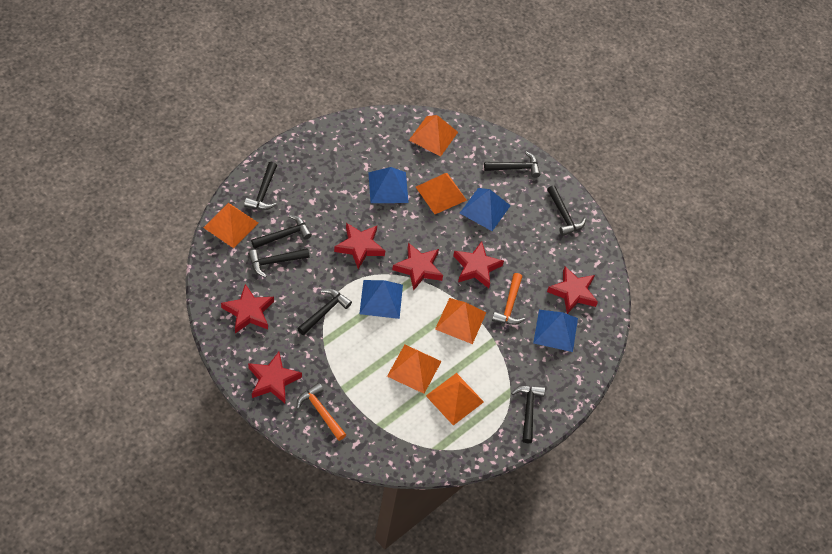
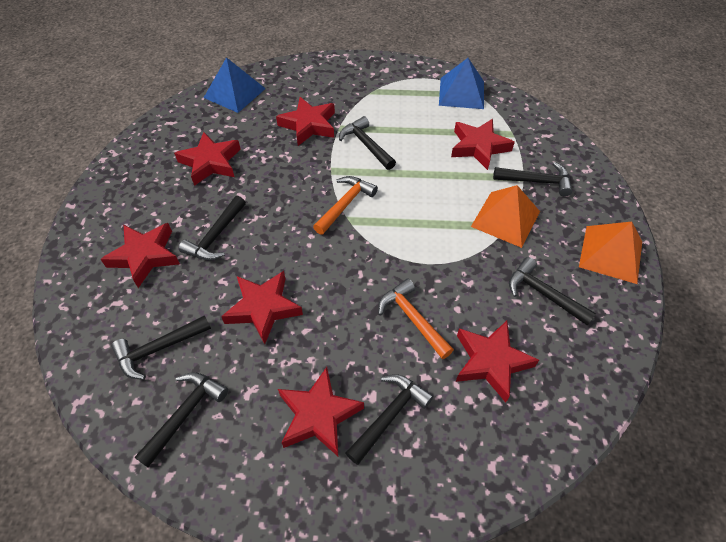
blue pyramid: 4 -> 2
orange pyramid: 6 -> 2
red star: 6 -> 7

